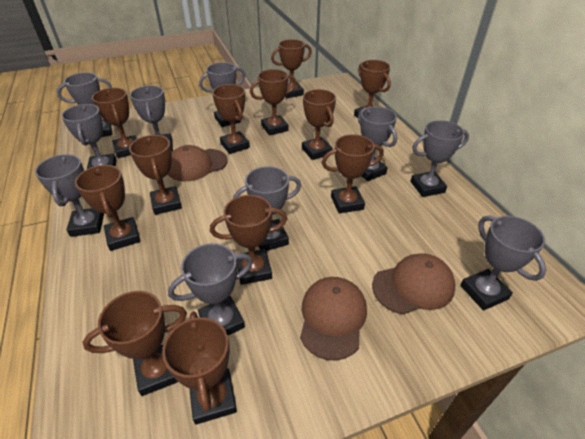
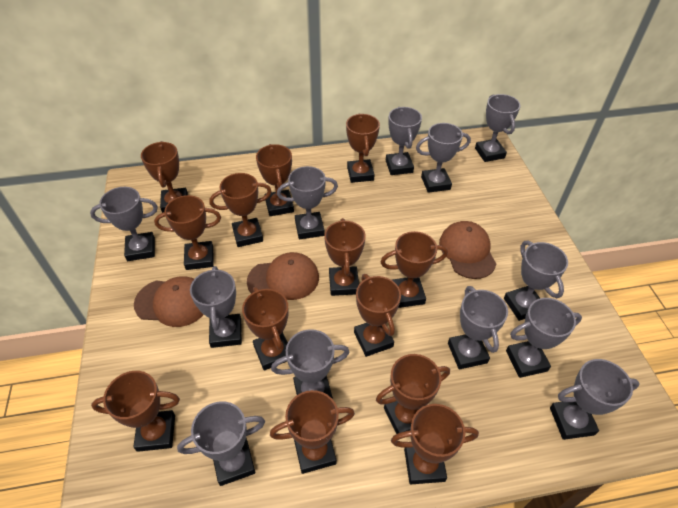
brown trophy: 12 -> 13
grey trophy: 10 -> 12

